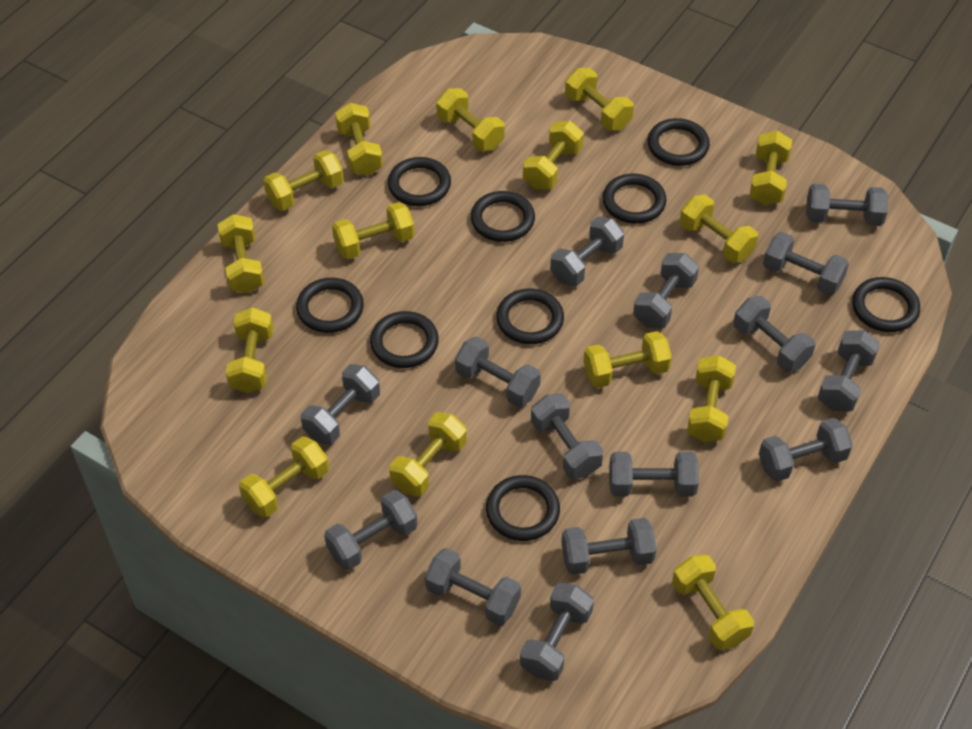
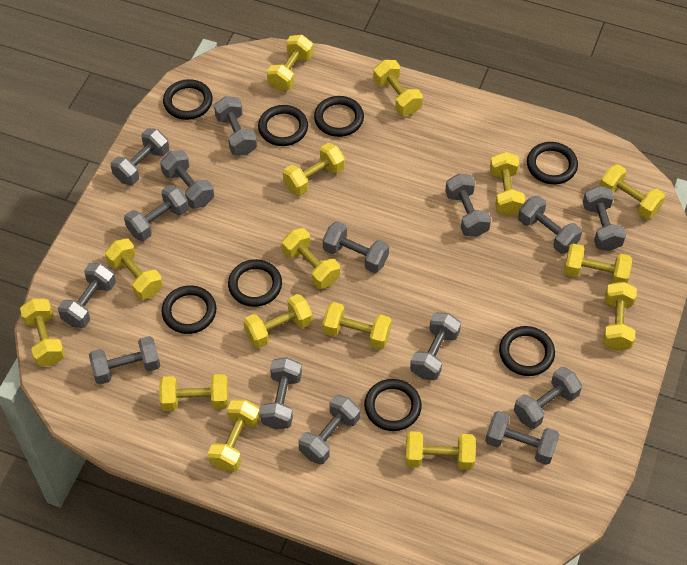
black ring: 9 -> 8

